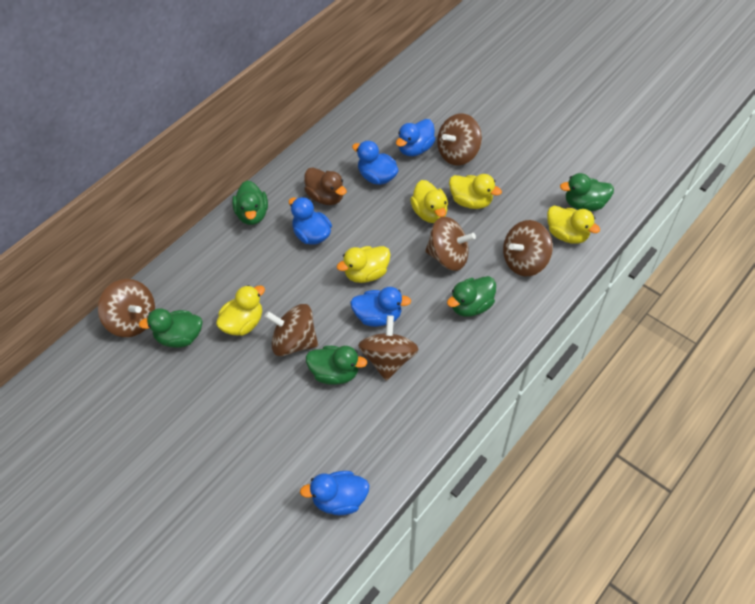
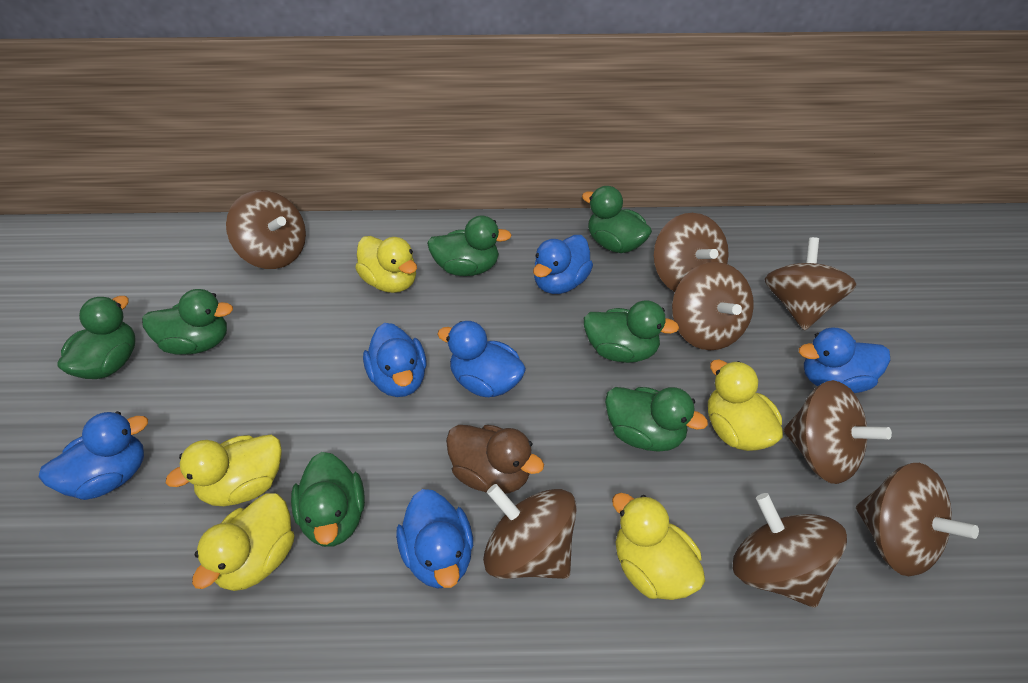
blue duck: 5 -> 6
brown spinning top: 6 -> 8
green duck: 5 -> 7

